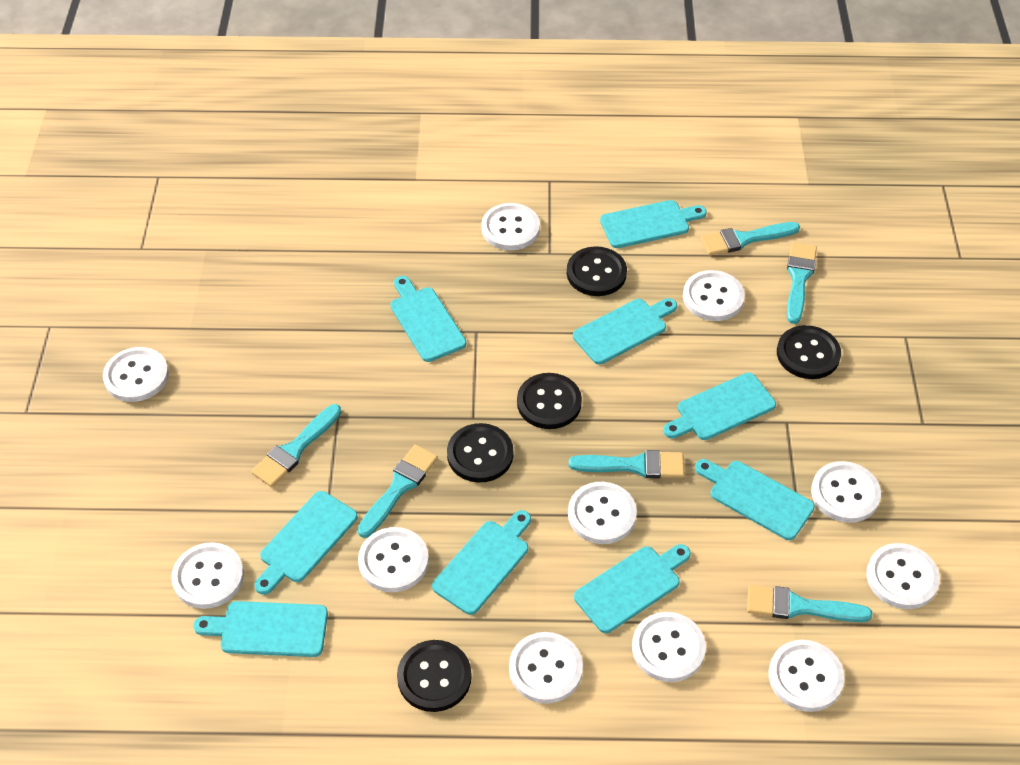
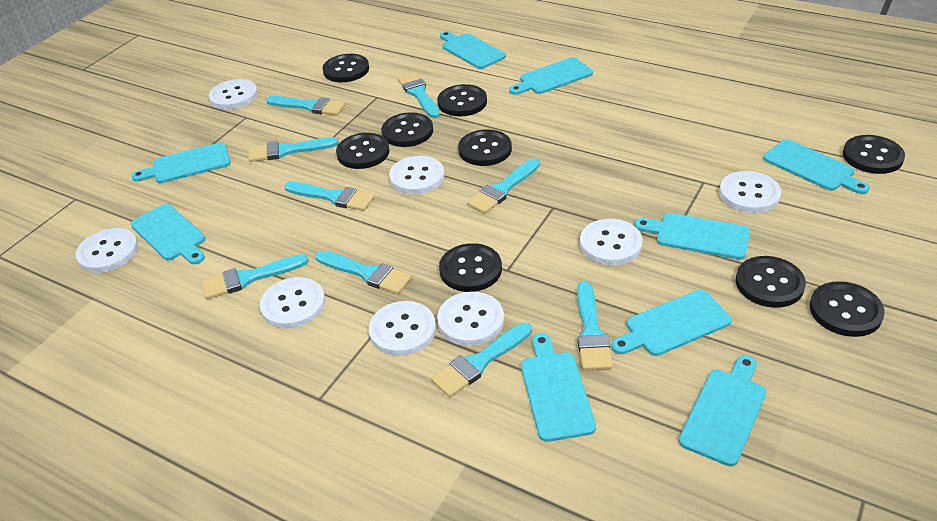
black button: 5 -> 9
turquoise brush: 6 -> 9
white button: 11 -> 8

